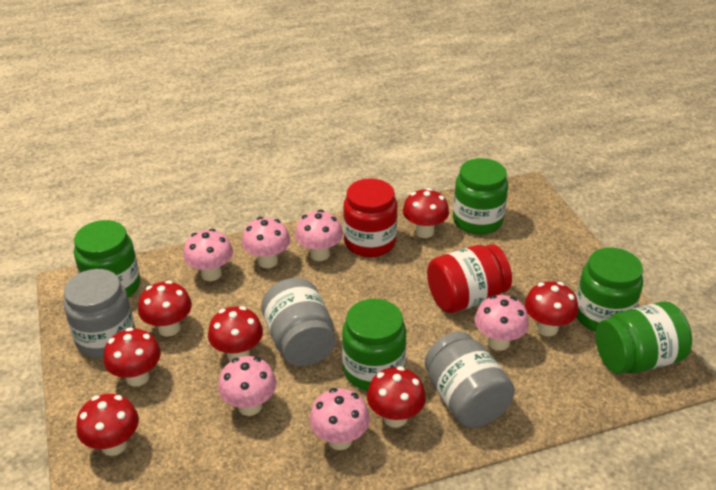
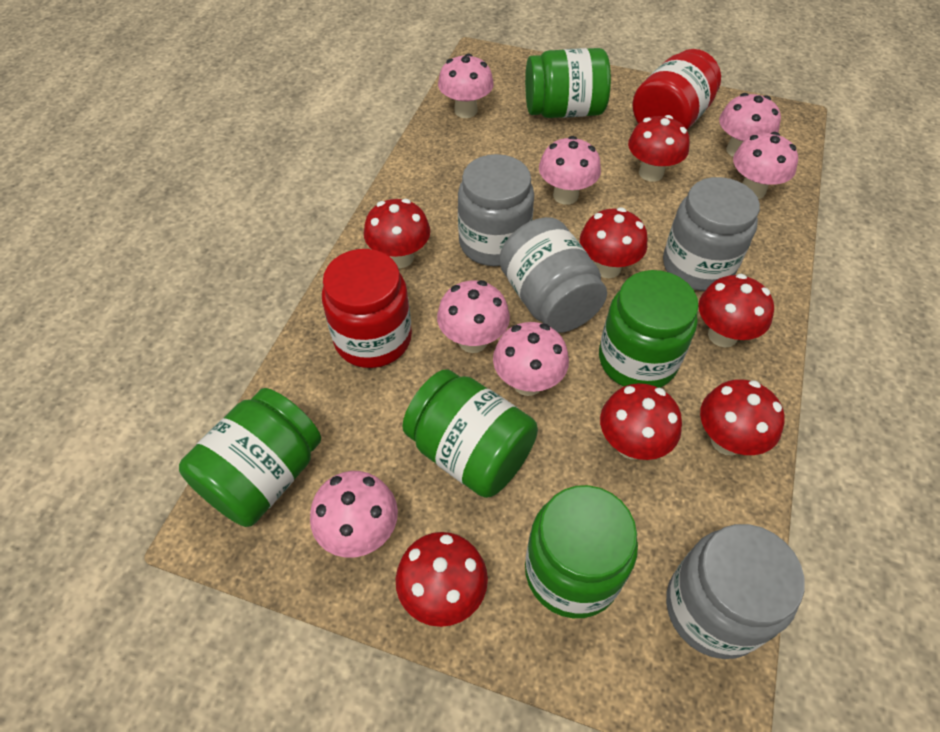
grey jar: 3 -> 4
pink mushroom: 6 -> 7

